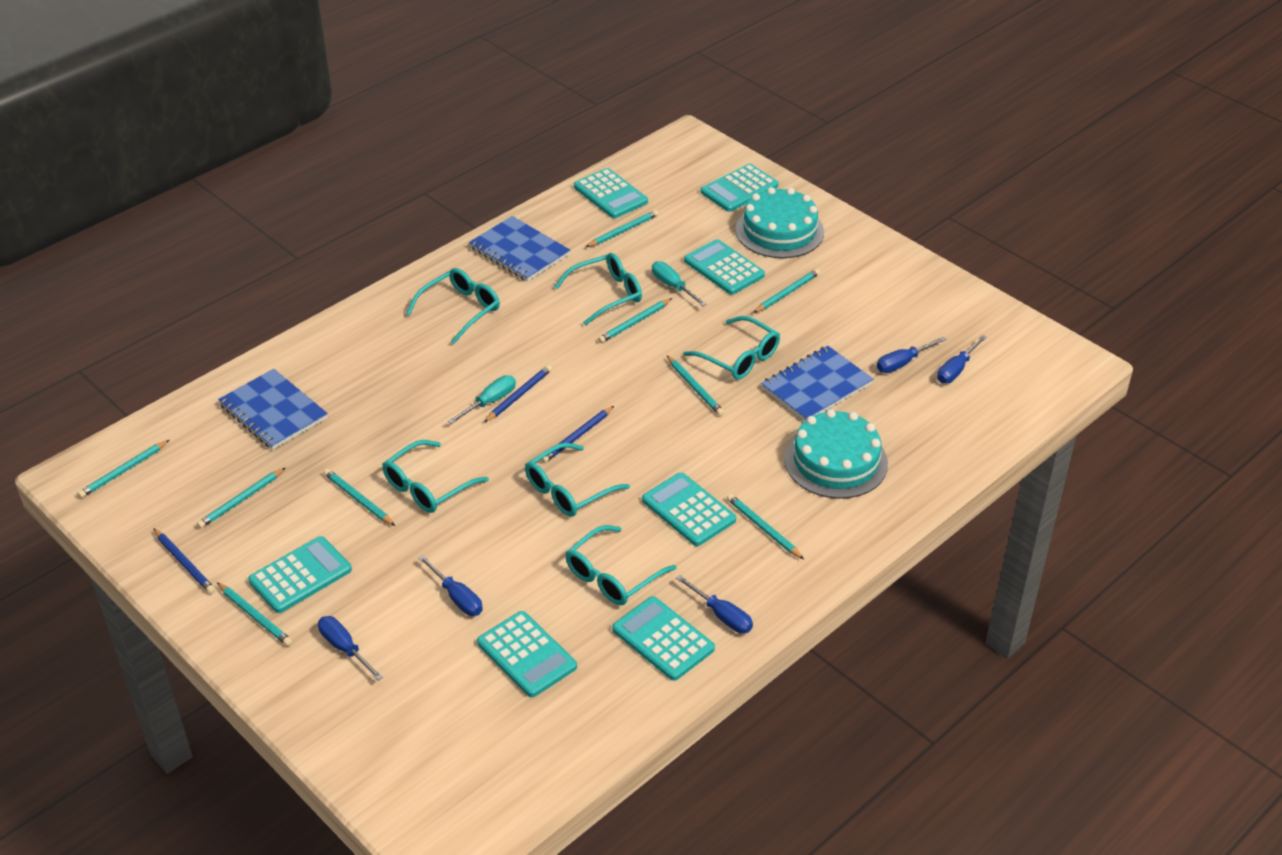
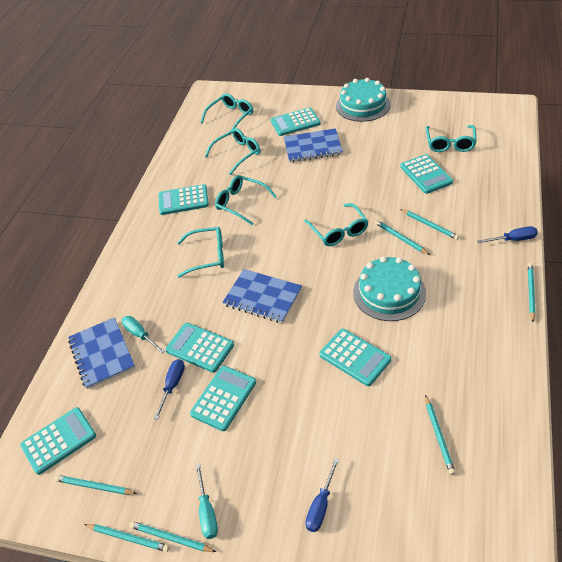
blue pencil: 3 -> 0
blue screwdriver: 5 -> 3
turquoise pencil: 9 -> 7

